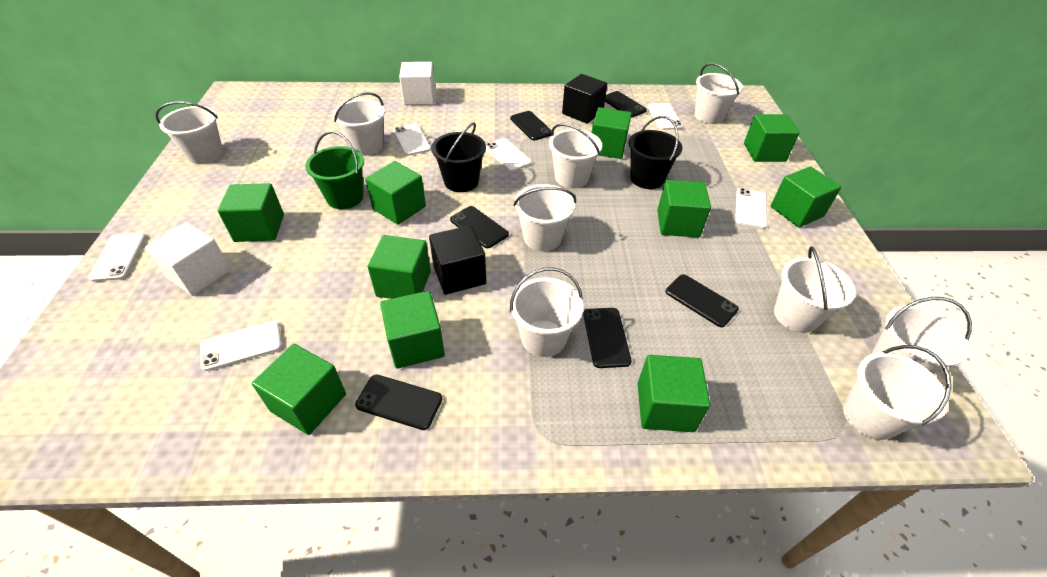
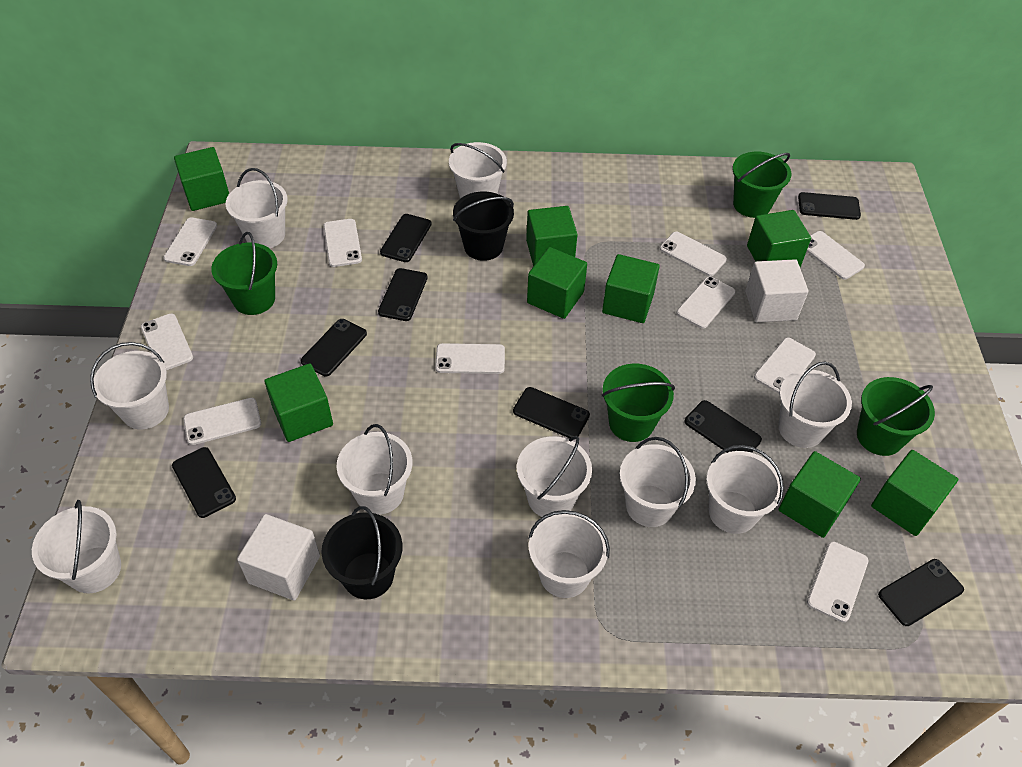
black cube: 2 -> 0
black phone: 6 -> 8
green bucket: 1 -> 4
green cube: 10 -> 8
white bucket: 9 -> 10
white phone: 6 -> 10

